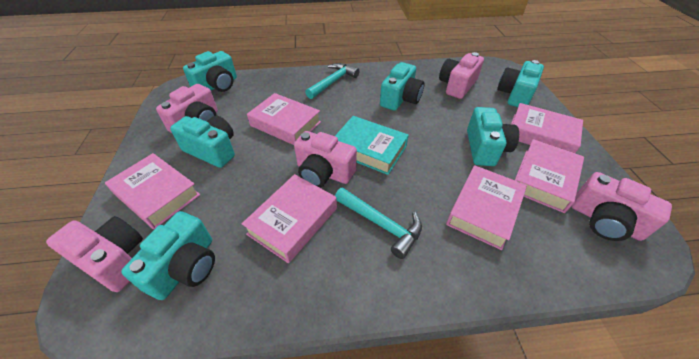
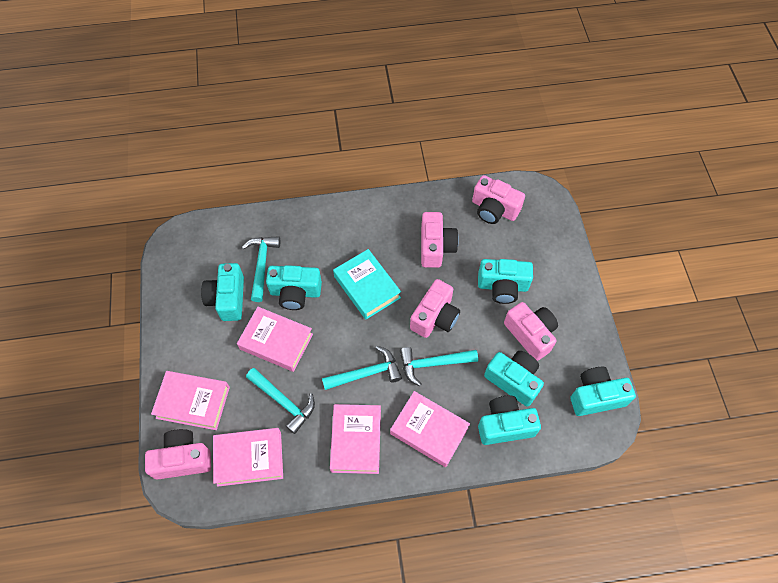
pink book: 6 -> 5
turquoise hammer: 2 -> 4

